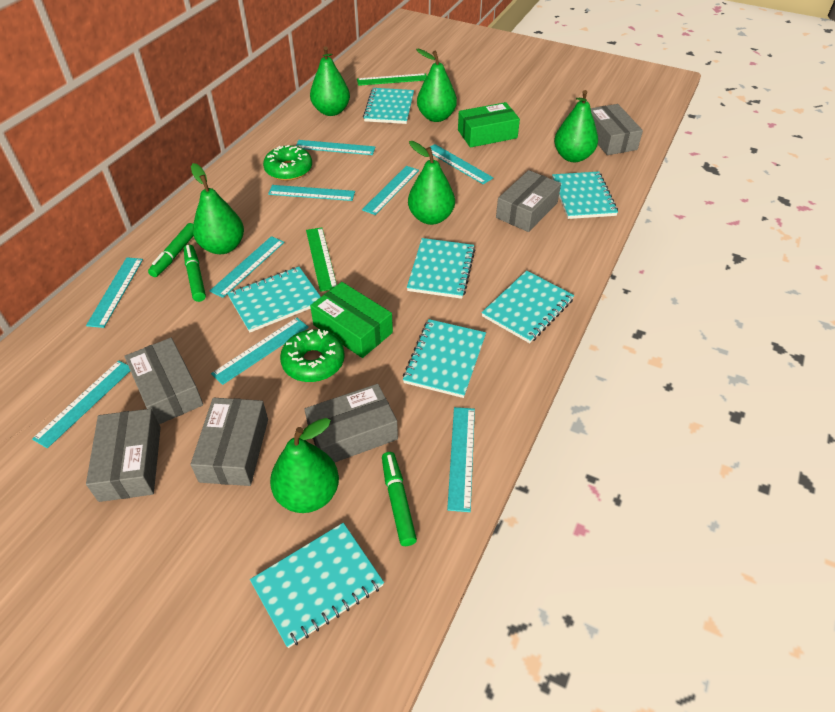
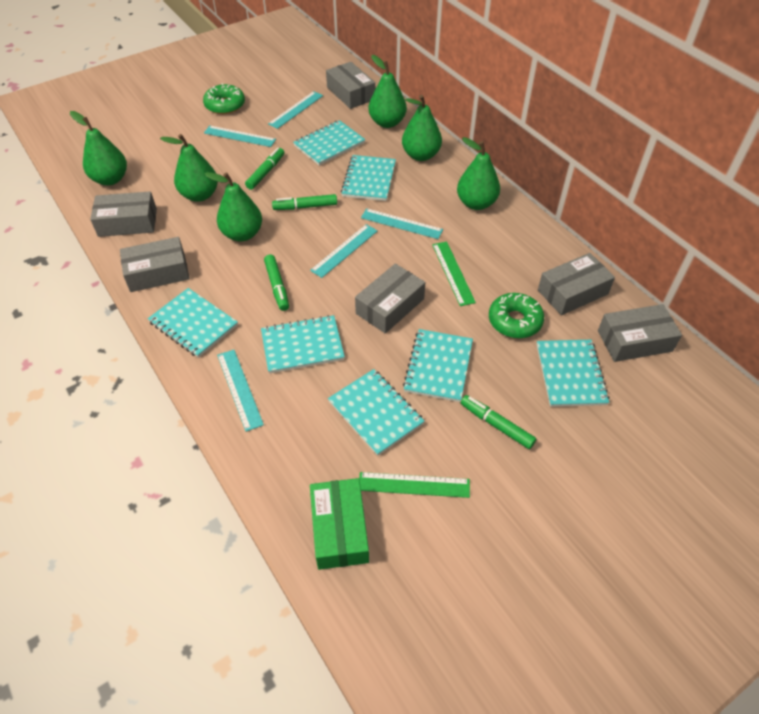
green box: 2 -> 1
green marker: 3 -> 4
turquoise ruler: 9 -> 5

